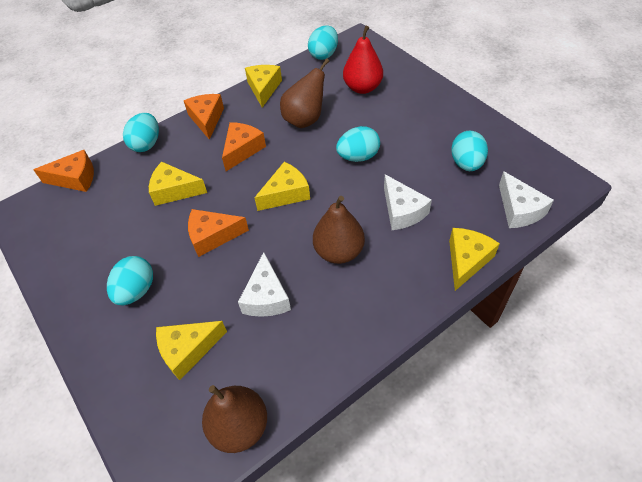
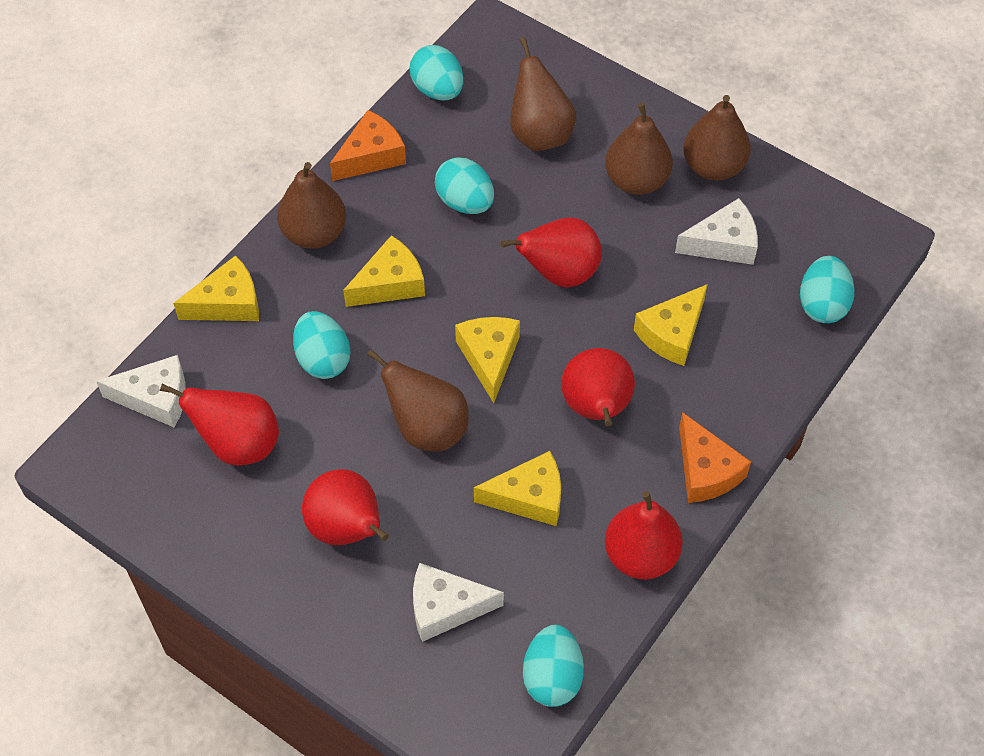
brown pear: 3 -> 5
orange cheese: 4 -> 2
red pear: 1 -> 5

